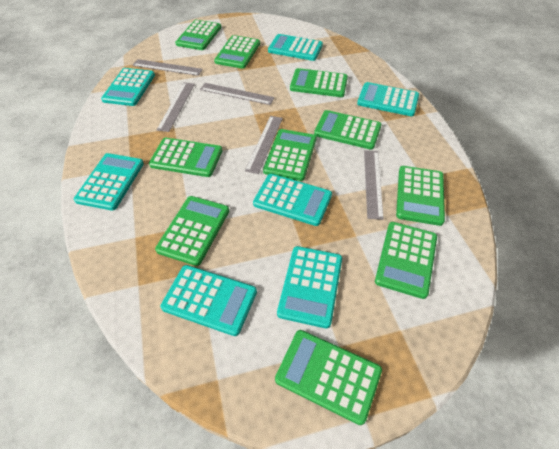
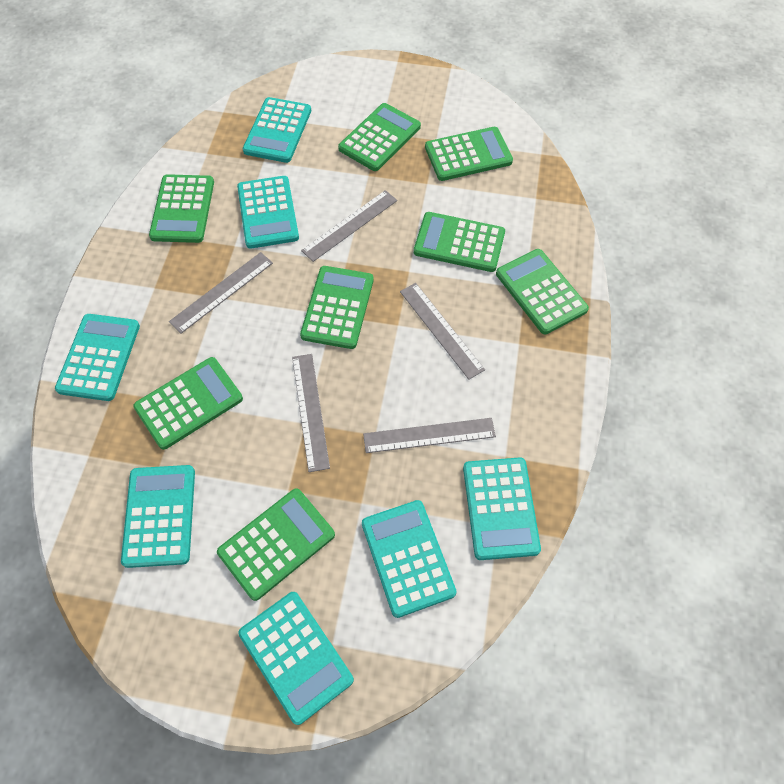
green calculator: 10 -> 8

